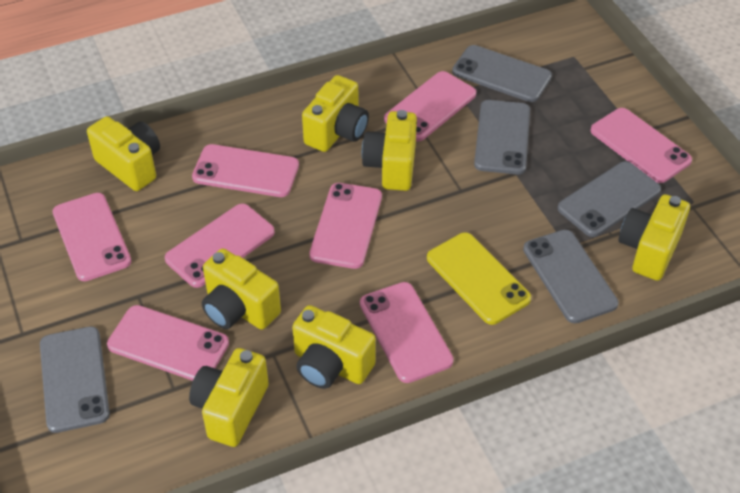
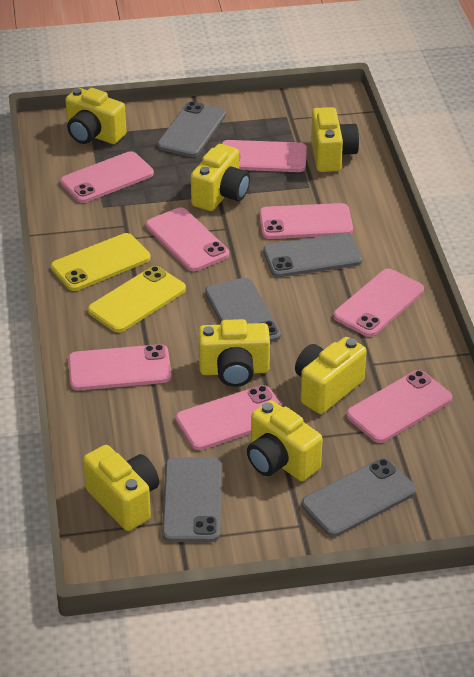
yellow phone: 1 -> 2

